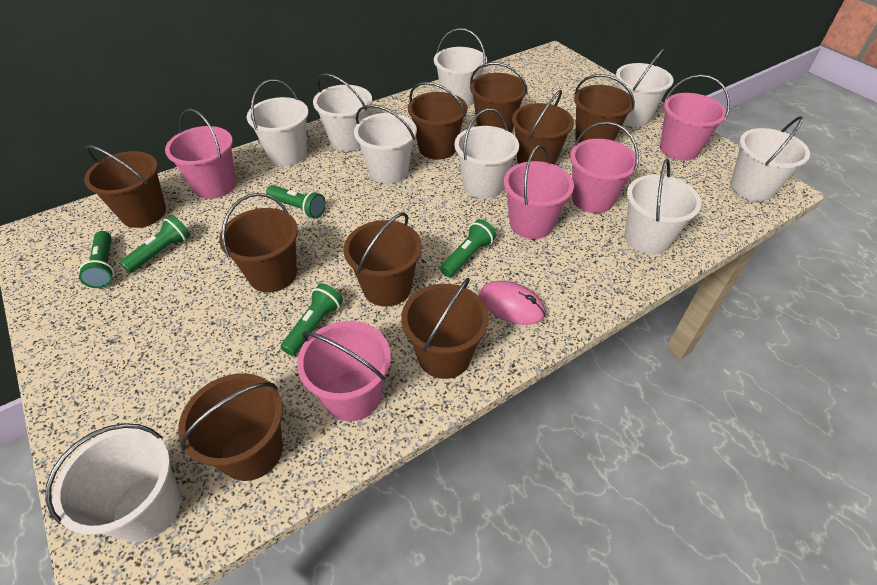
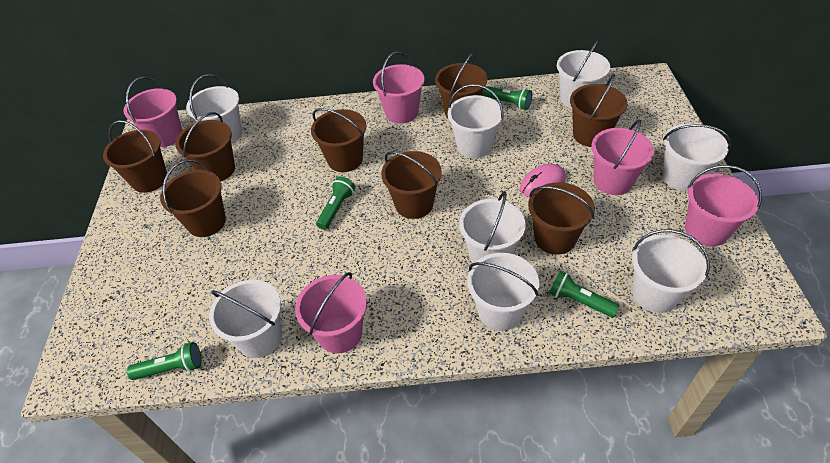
brown bucket: 9 -> 8
green flashlight: 5 -> 4
white bucket: 9 -> 8

